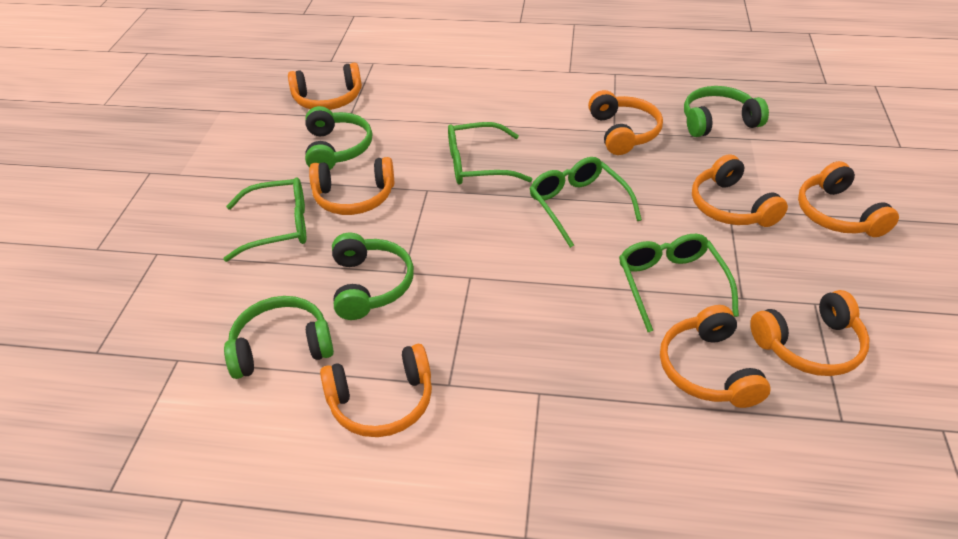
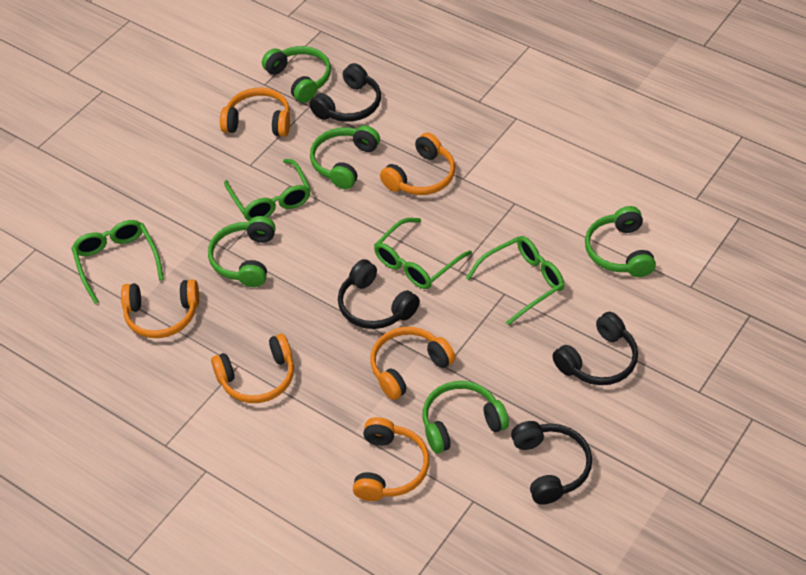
black headphones: 0 -> 4
green headphones: 4 -> 5
orange headphones: 8 -> 6

